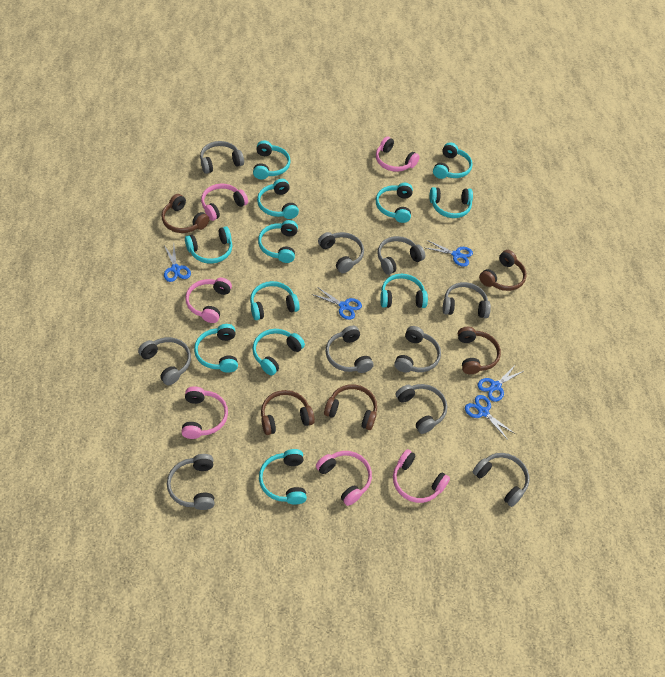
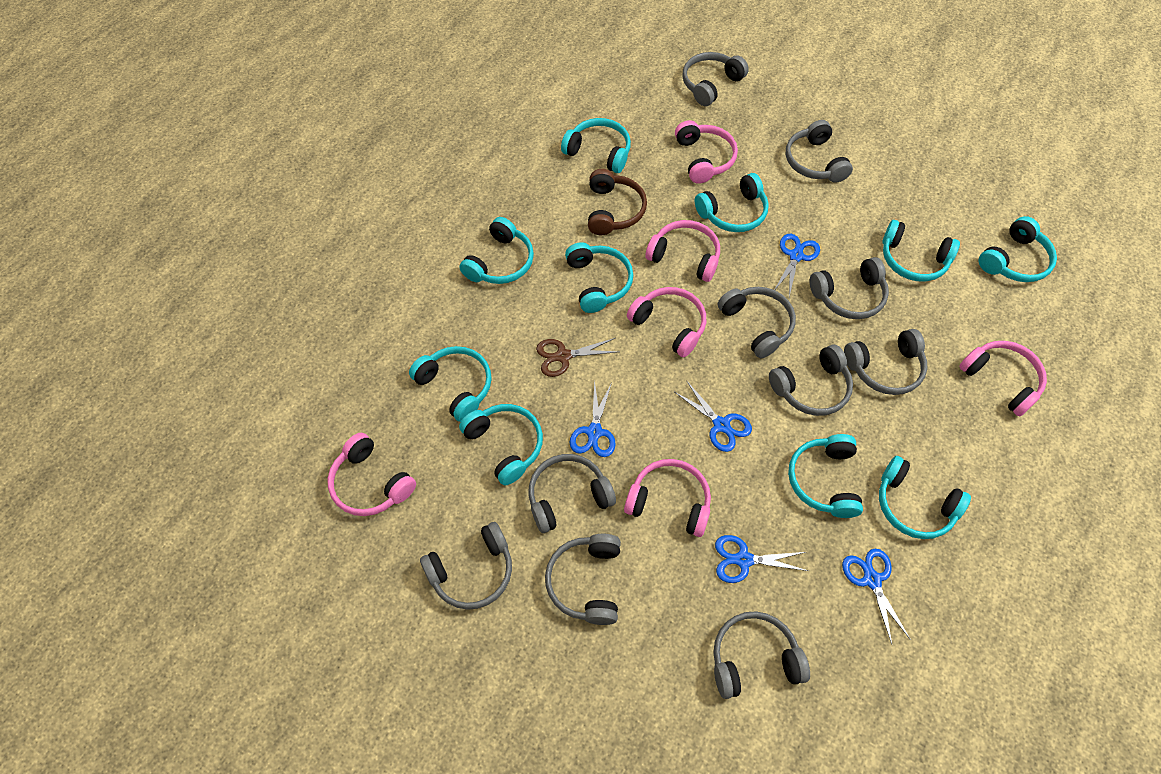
brown headphones: 5 -> 1
brown scissors: 0 -> 1
turquoise headphones: 12 -> 10

